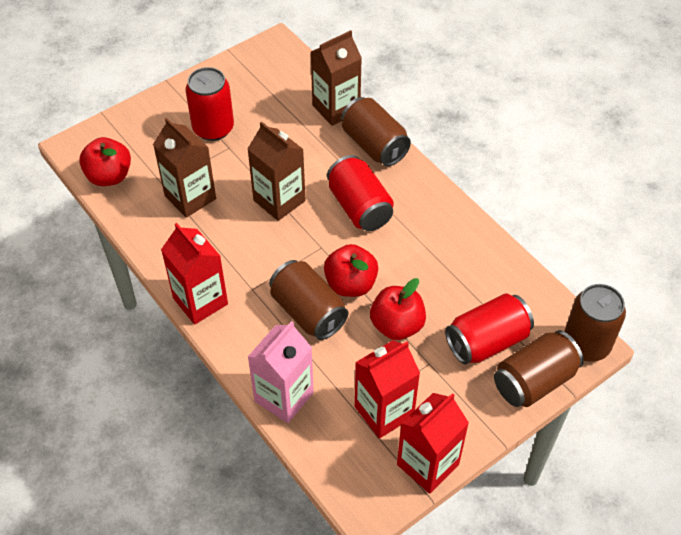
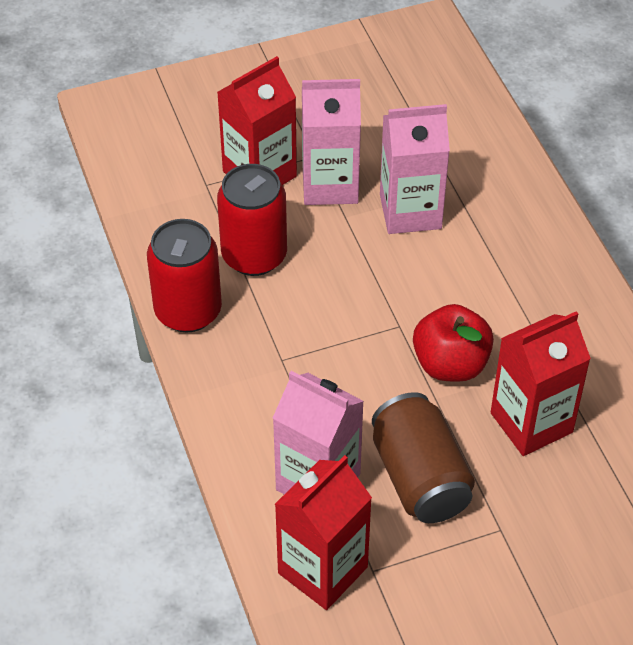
brown can: 4 -> 1
brown carton: 3 -> 0
pink carton: 1 -> 3
red apple: 3 -> 1
red can: 3 -> 2

